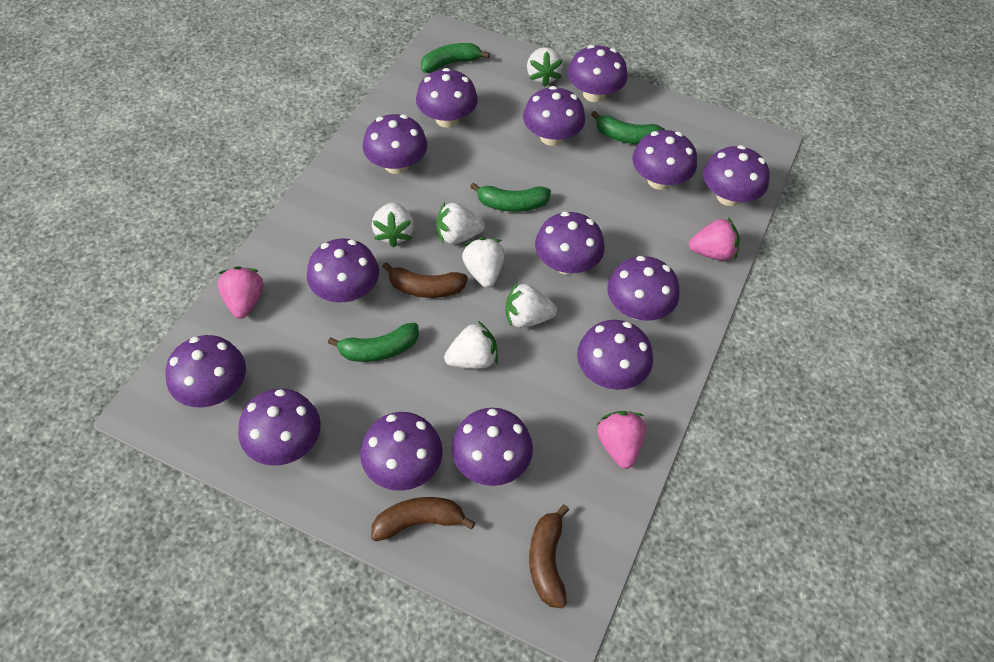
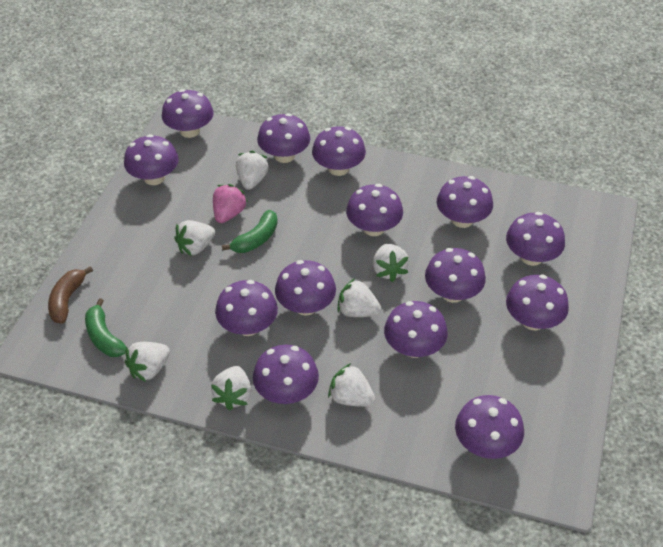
brown banana: 3 -> 1
green banana: 4 -> 2
pink strawberry: 3 -> 1
white strawberry: 6 -> 7

